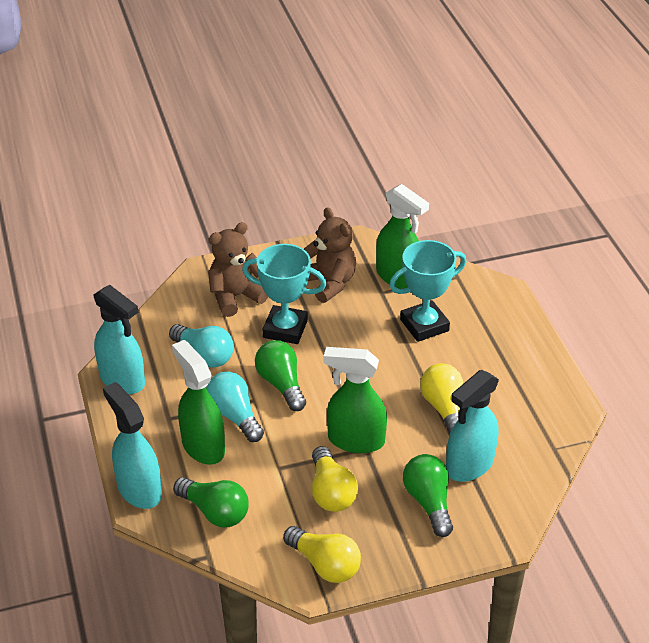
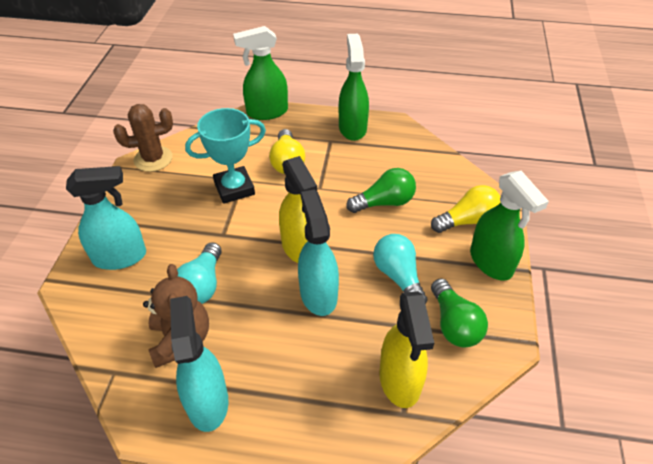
brown cactus: 0 -> 1
brown teddy bear: 2 -> 1
green light bulb: 3 -> 2
turquoise trophy: 2 -> 1
yellow light bulb: 3 -> 2
yellow spray bottle: 0 -> 2

